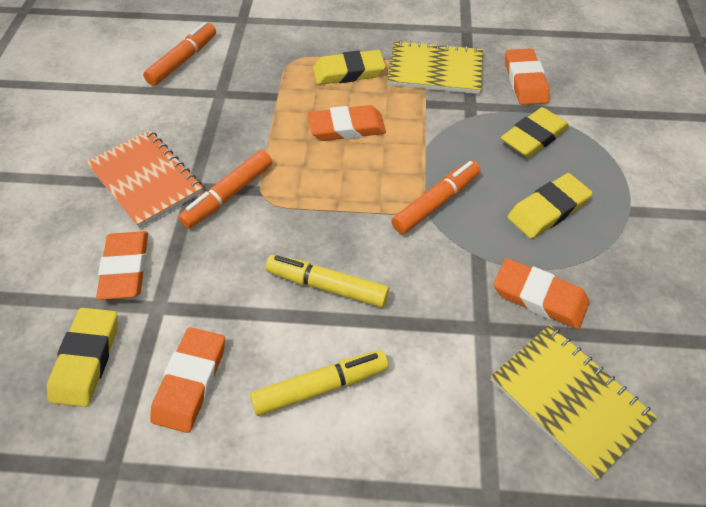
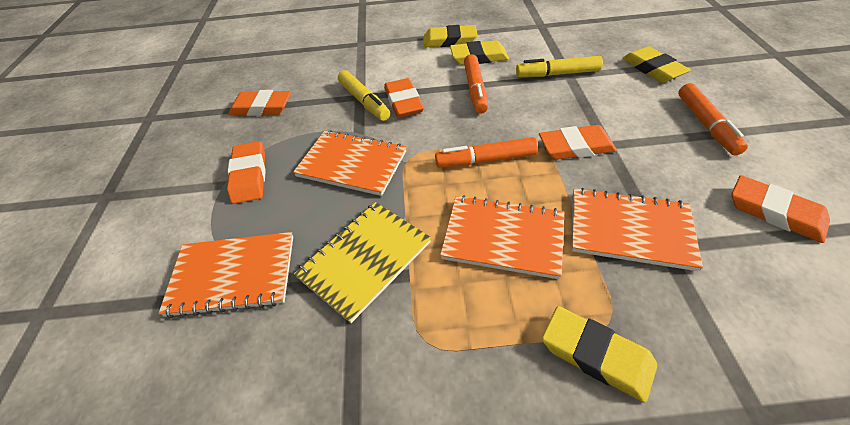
orange notebook: 1 -> 4
yellow notebook: 2 -> 1

